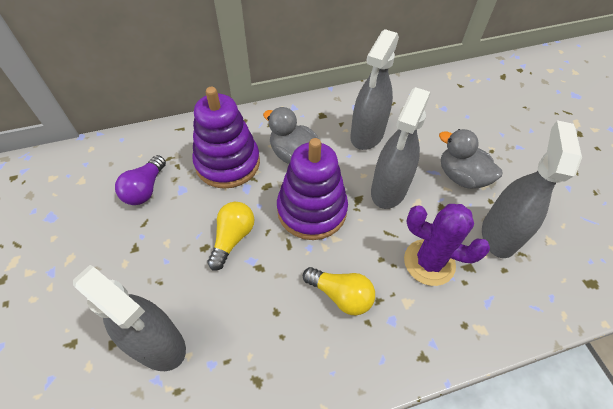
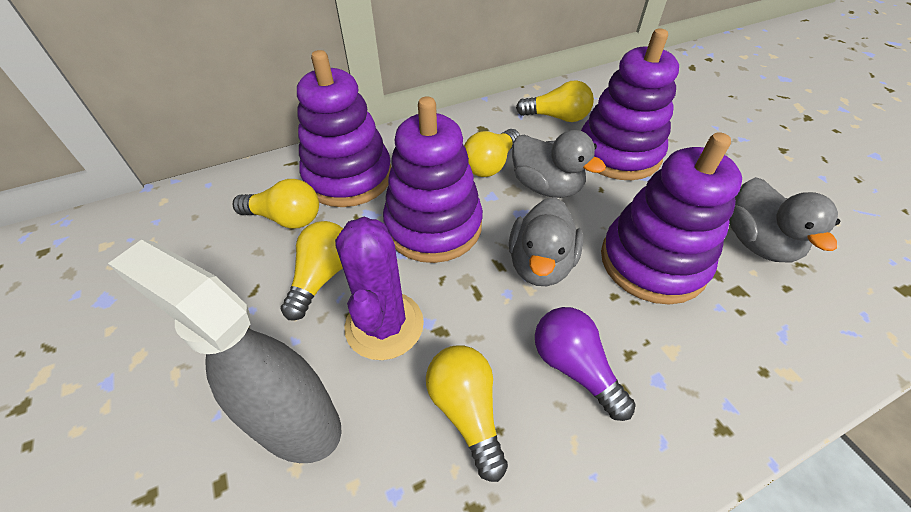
grey duck: 2 -> 3
grey spray bottle: 4 -> 1
purple stacking toy: 2 -> 4
yellow light bulb: 2 -> 5

